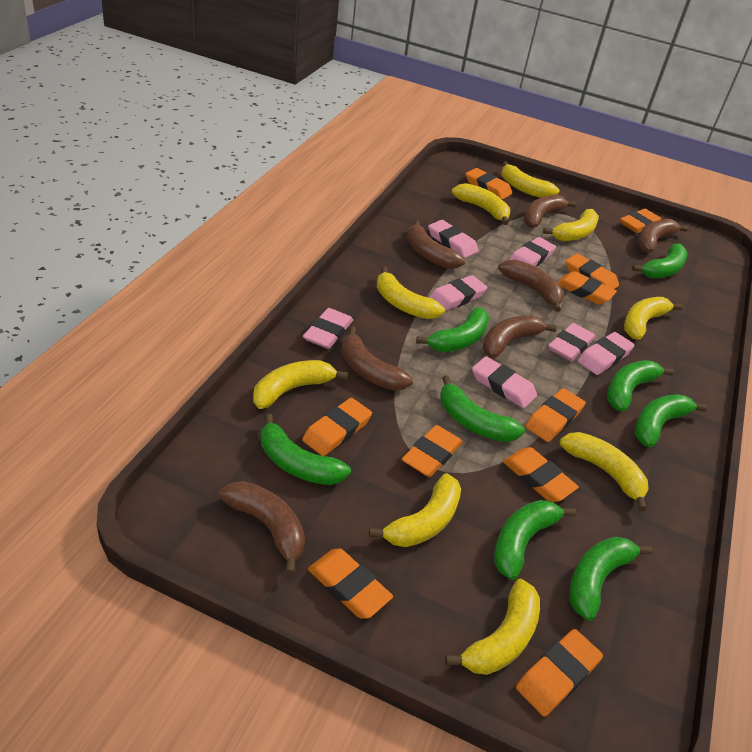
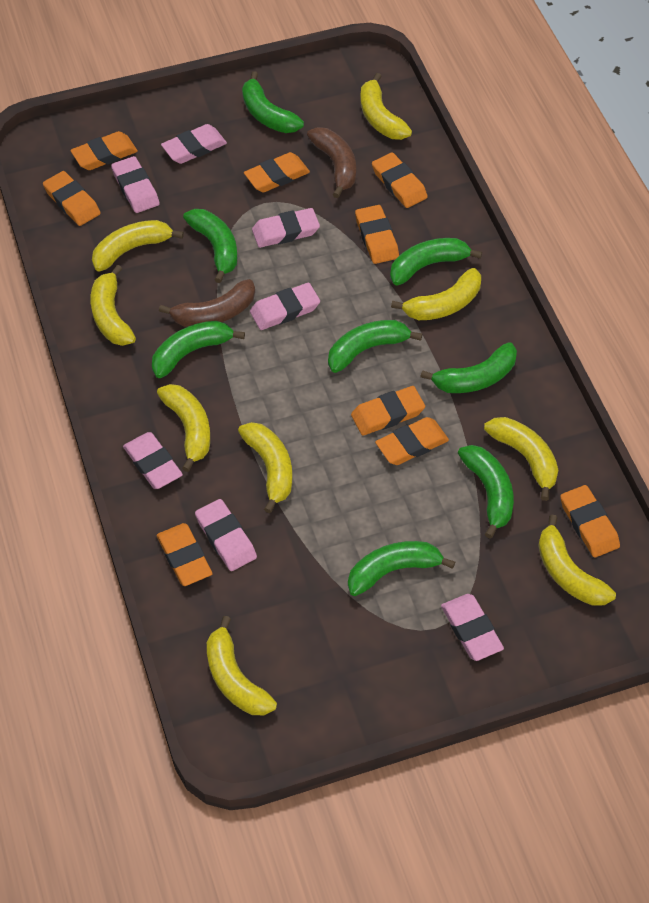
brown banana: 7 -> 2
orange eraser: 10 -> 9

